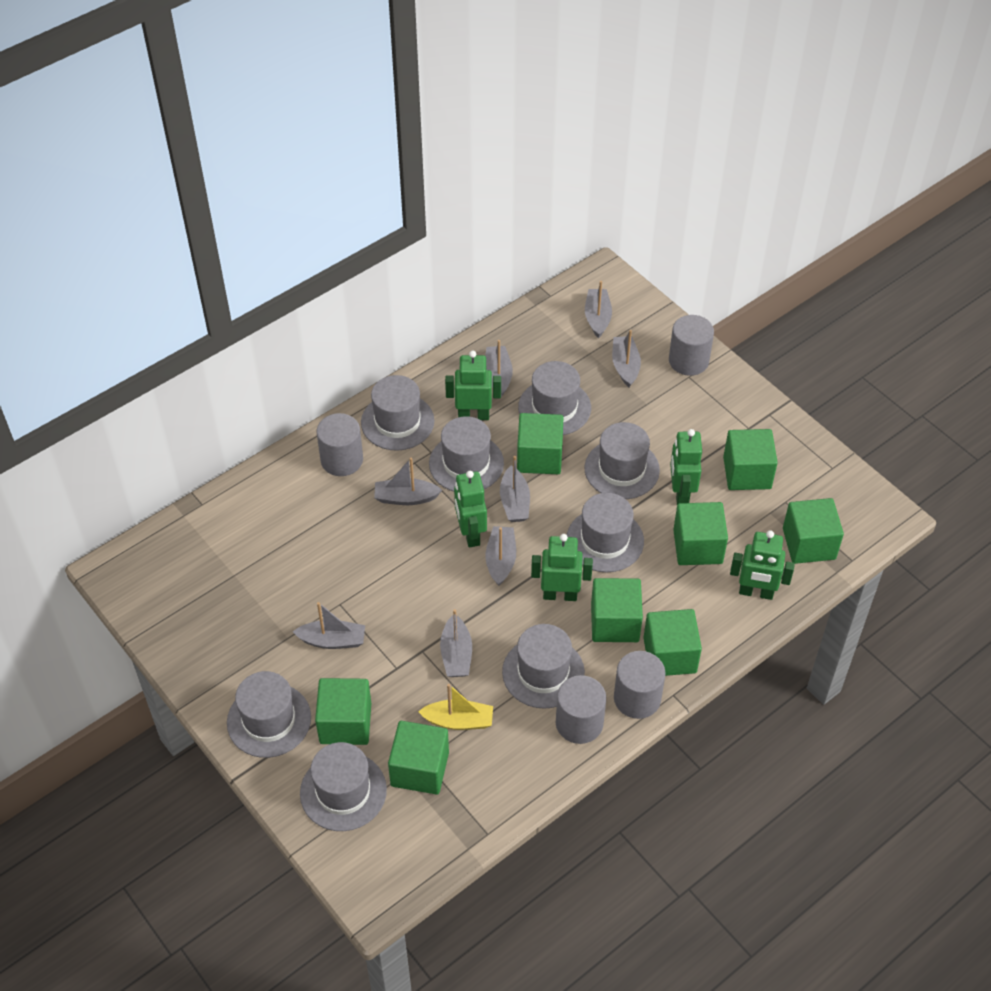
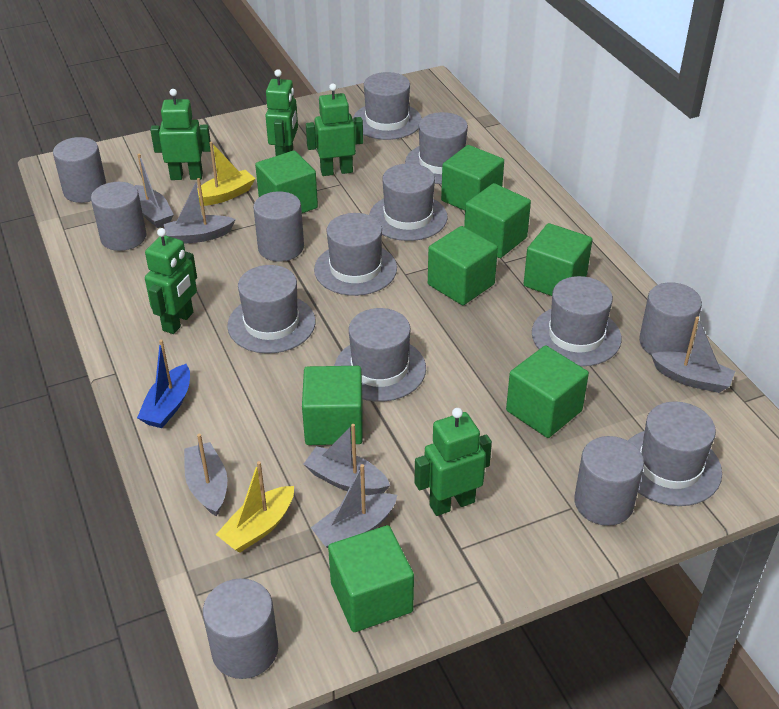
blue boat: 0 -> 1
grey boat: 8 -> 6
grey cylinder: 4 -> 6
yellow boat: 1 -> 2

